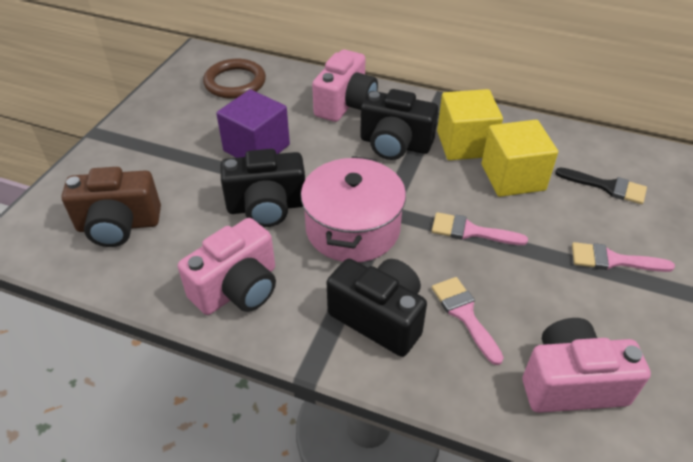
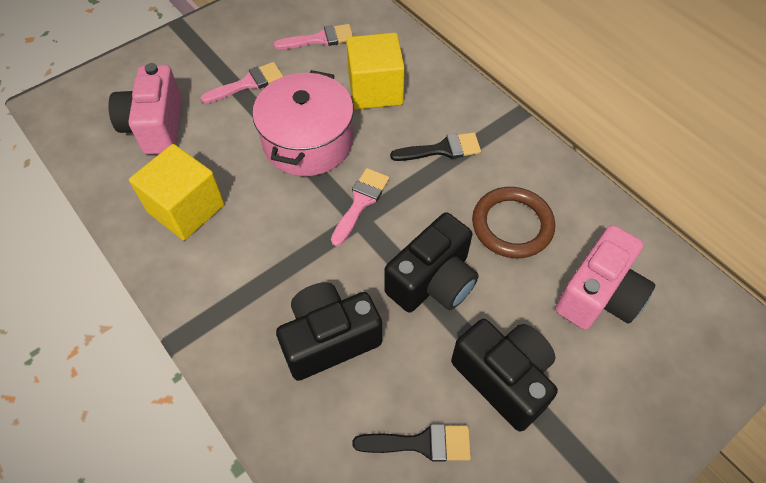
black brush: 1 -> 2
brown camera: 1 -> 0
pink camera: 3 -> 2
purple cube: 1 -> 0

